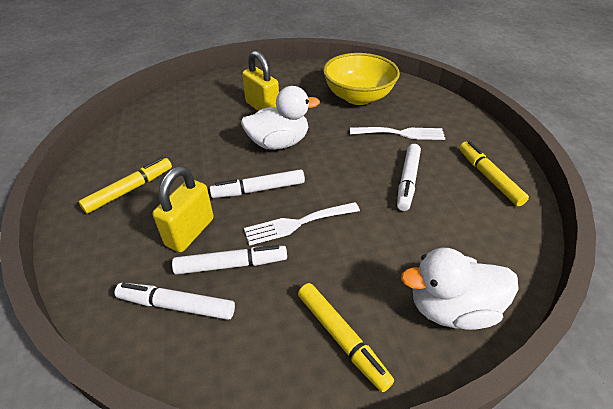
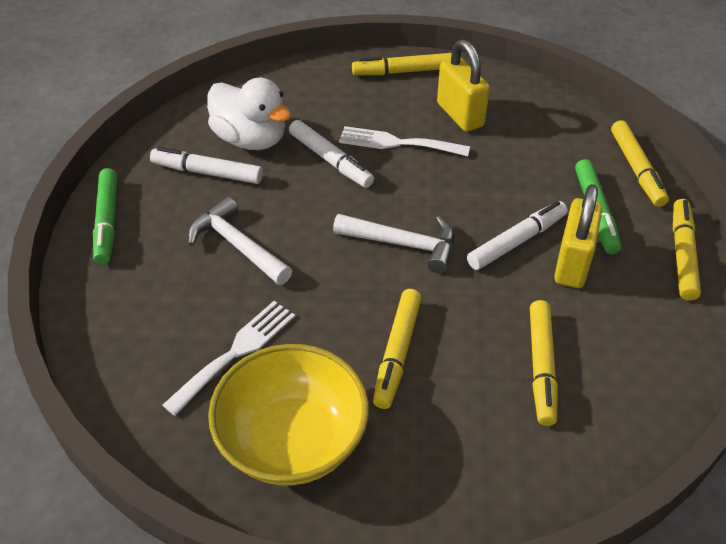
green marker: 0 -> 2
white duck: 2 -> 1
white hammer: 0 -> 2
white marker: 4 -> 3
yellow marker: 3 -> 5

